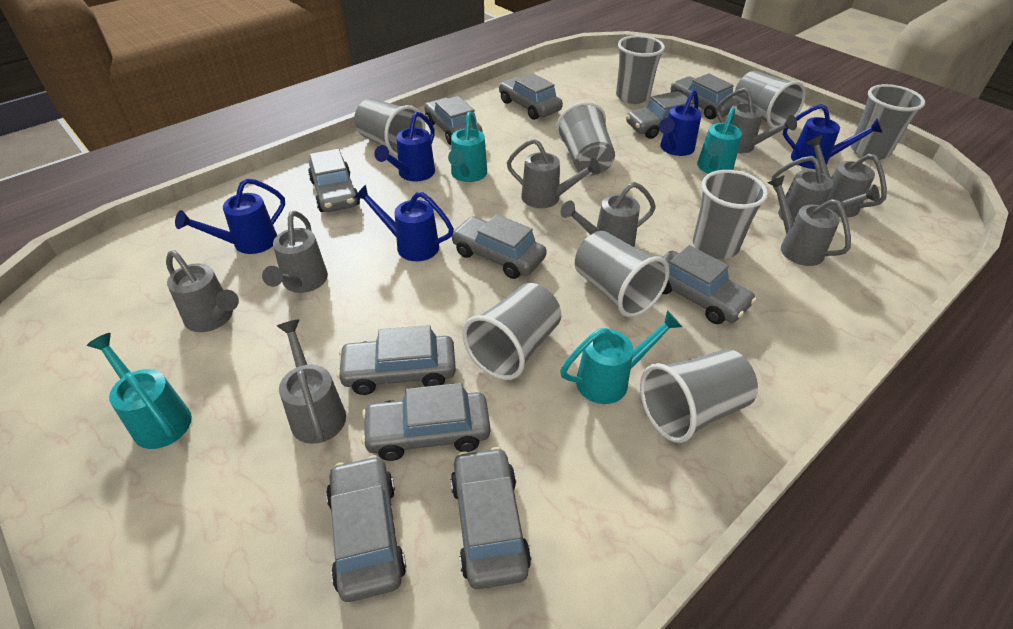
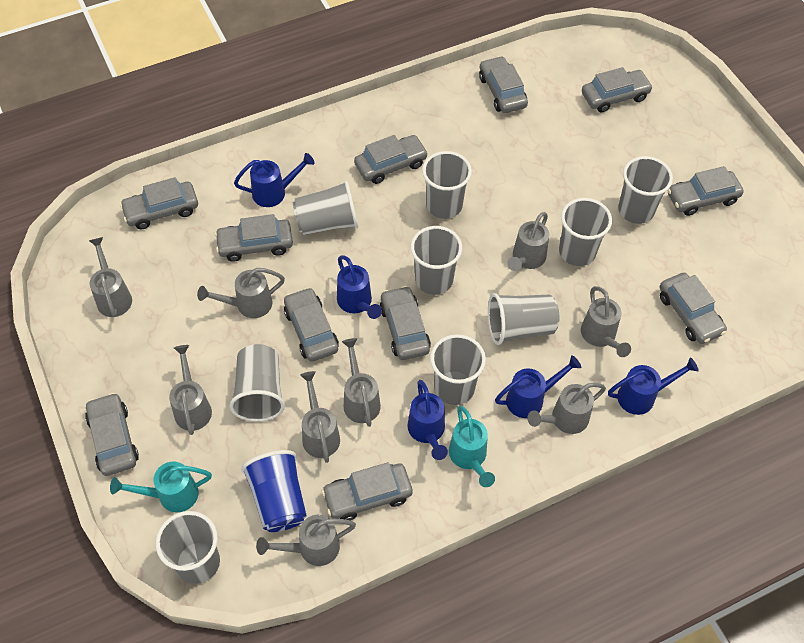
blue cup: 0 -> 1
turquoise watering can: 4 -> 2

